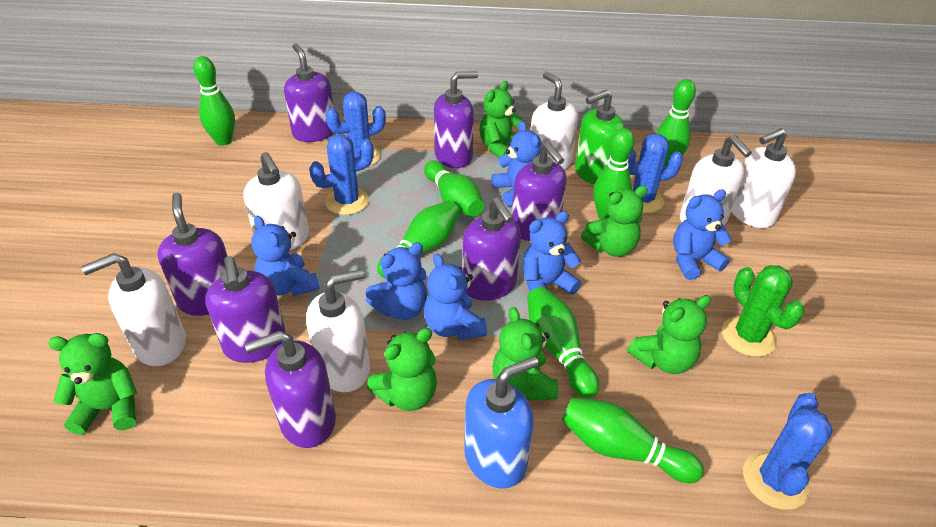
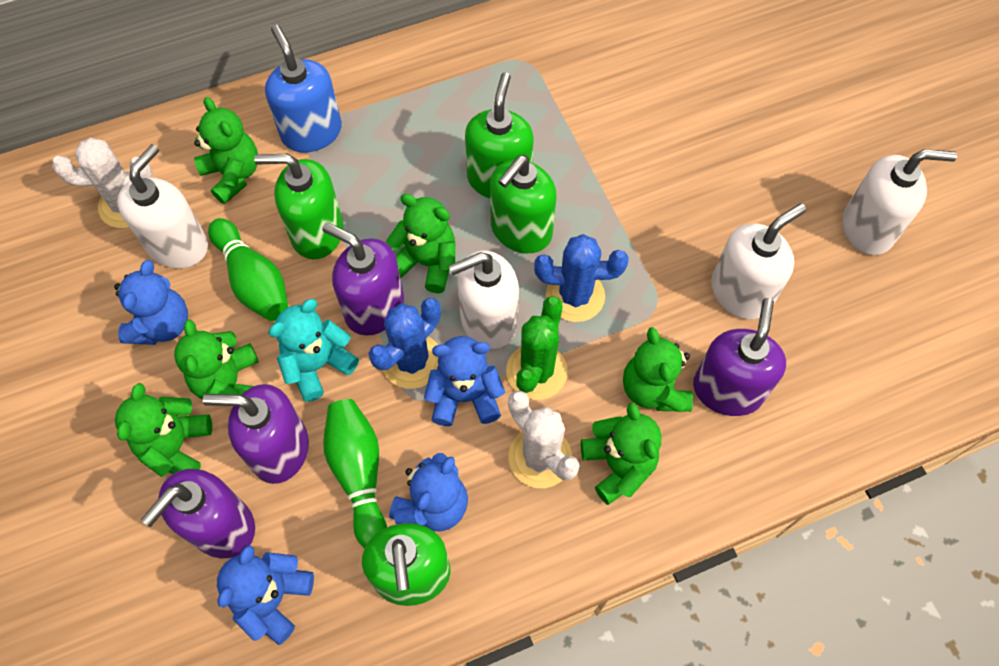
blue cactus: 4 -> 2
blue teddy bear: 6 -> 4
green bowling pin: 7 -> 2
green soap dispenser: 1 -> 4
purple soap dispenser: 7 -> 4
turquoise teddy bear: 0 -> 1
white cactus: 0 -> 2
white soap dispenser: 6 -> 4

